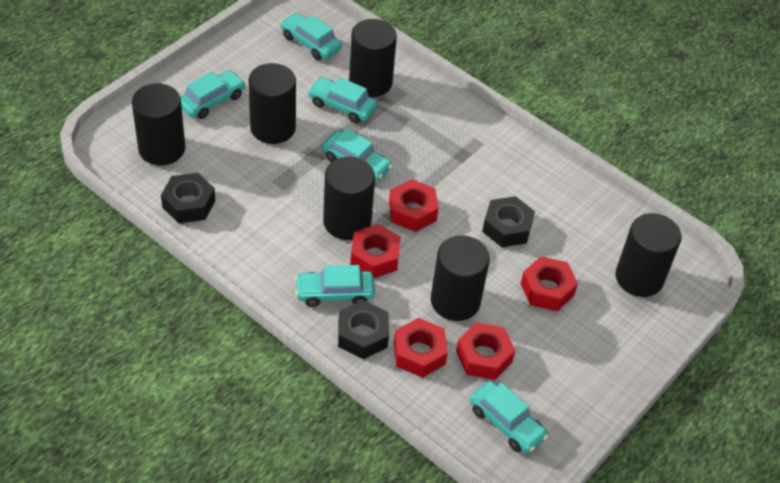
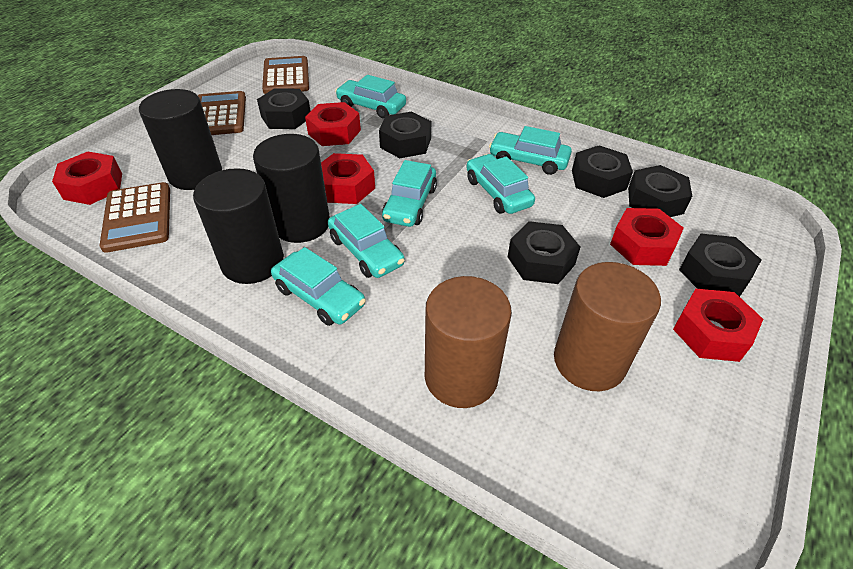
black cylinder: 6 -> 3
black nut: 3 -> 6
brown calculator: 0 -> 3
brown cylinder: 0 -> 2

